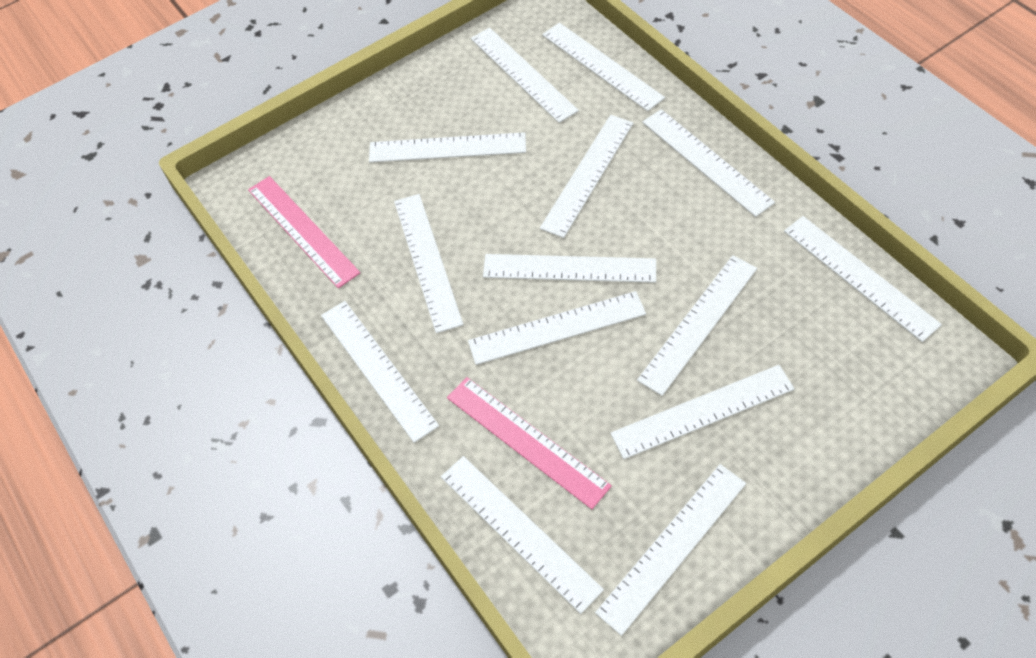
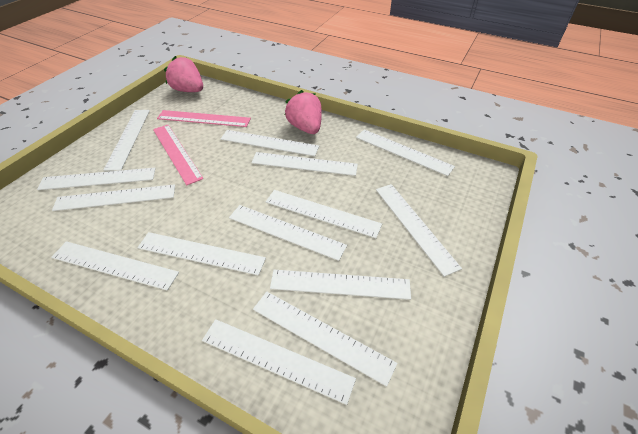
pink strawberry: 0 -> 2

